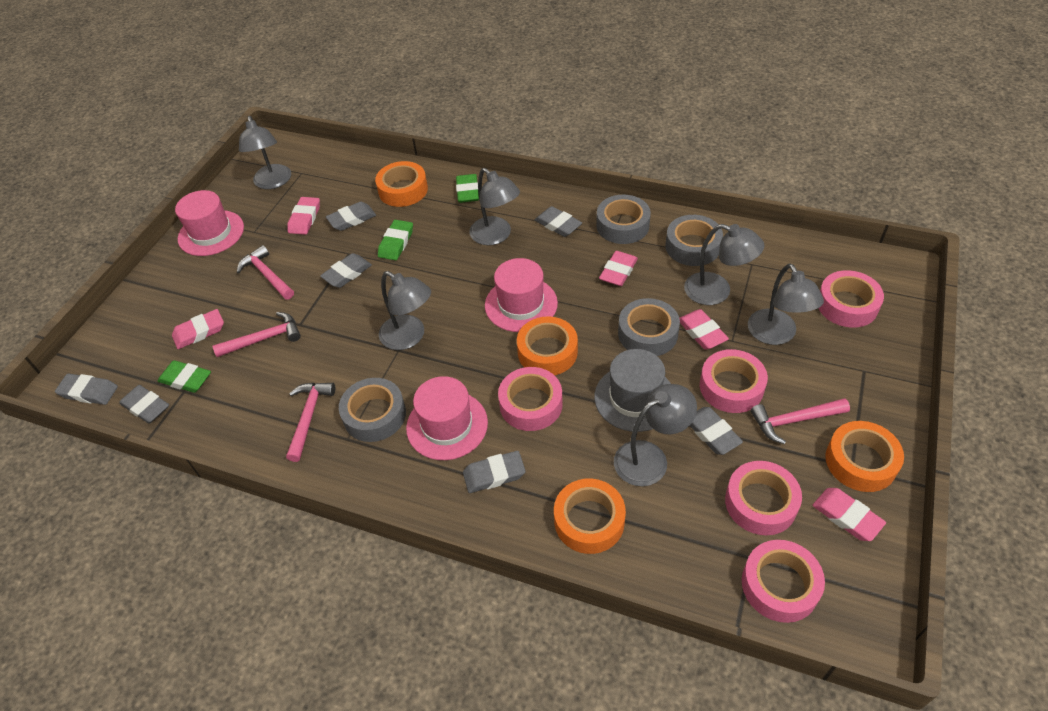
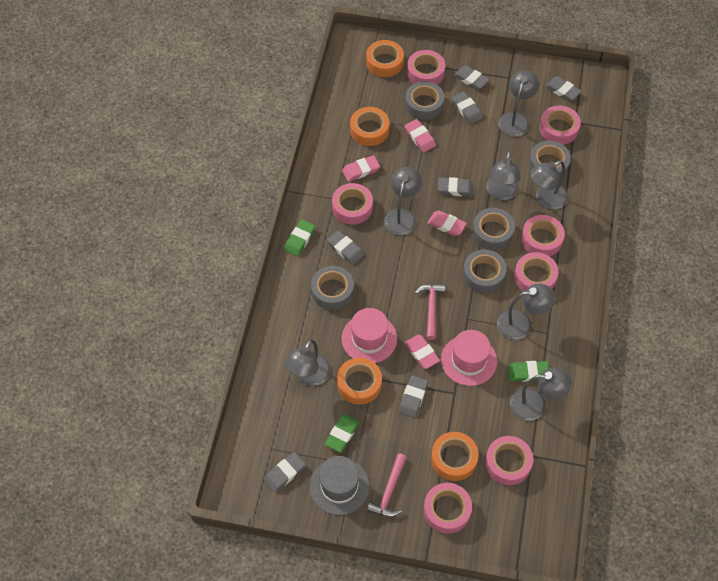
grey lamp: 6 -> 7
grey tape: 4 -> 5
pink eraser: 5 -> 4
pink hammer: 4 -> 2
pink hat: 3 -> 2
pink tape: 5 -> 7

